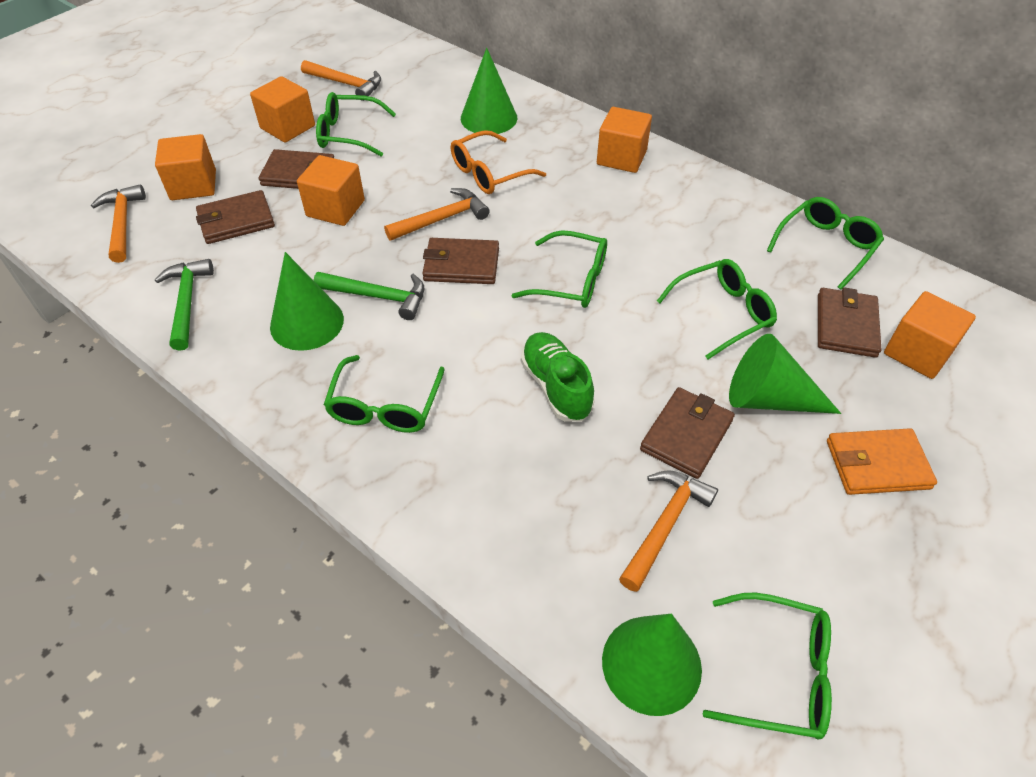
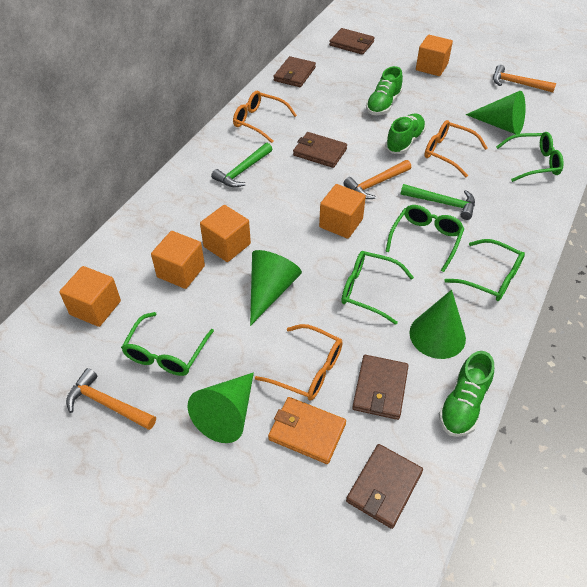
green glasses: 6 -> 5
green shoe: 1 -> 3
orange glasses: 1 -> 3
orange hammer: 4 -> 3

